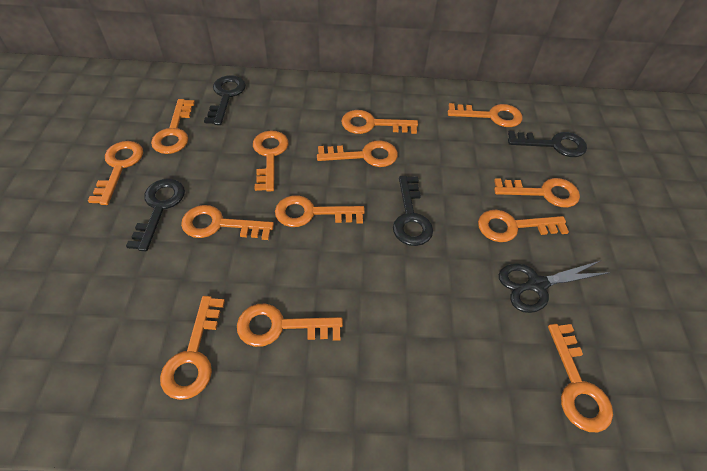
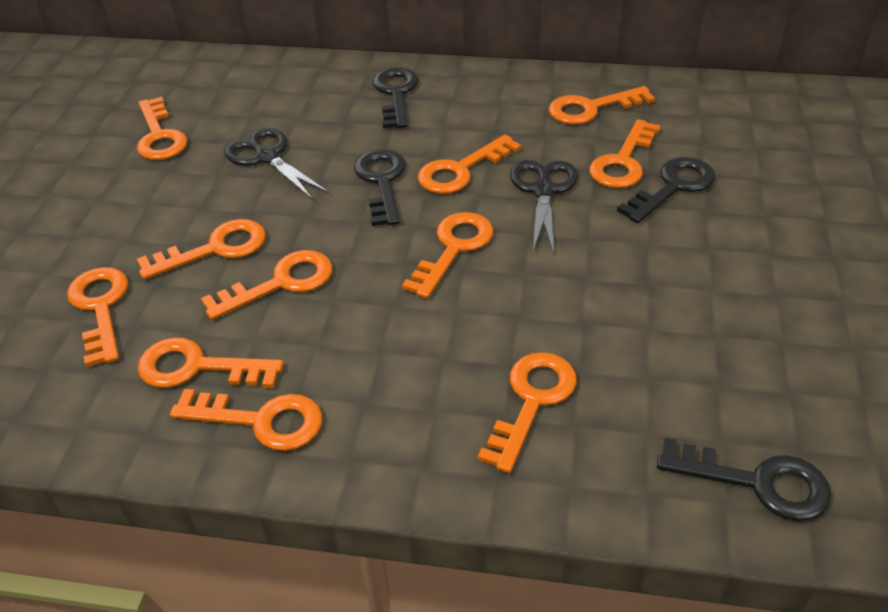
black scissors: 1 -> 2
orange key: 13 -> 11

